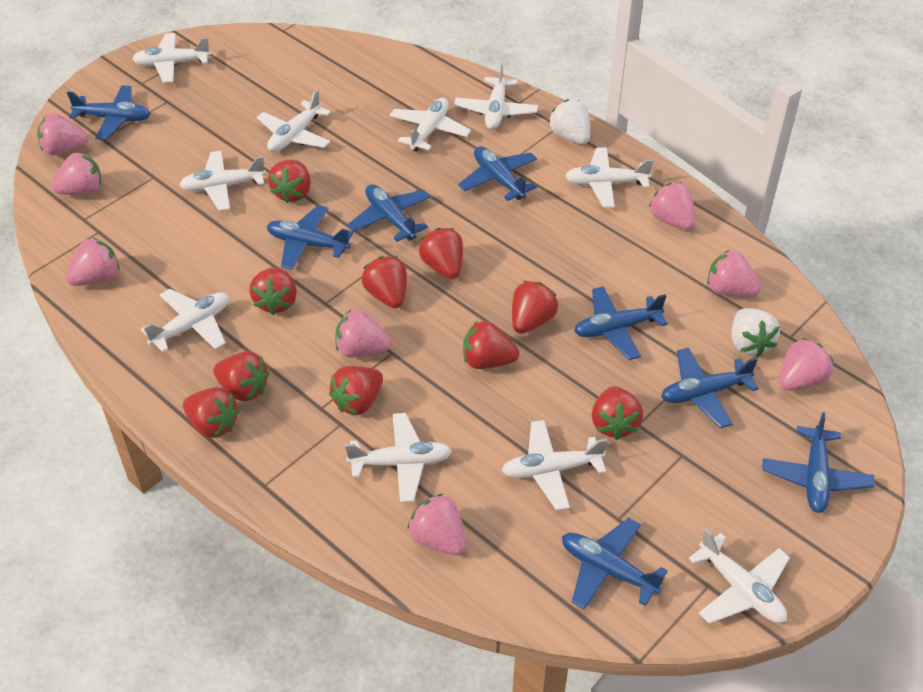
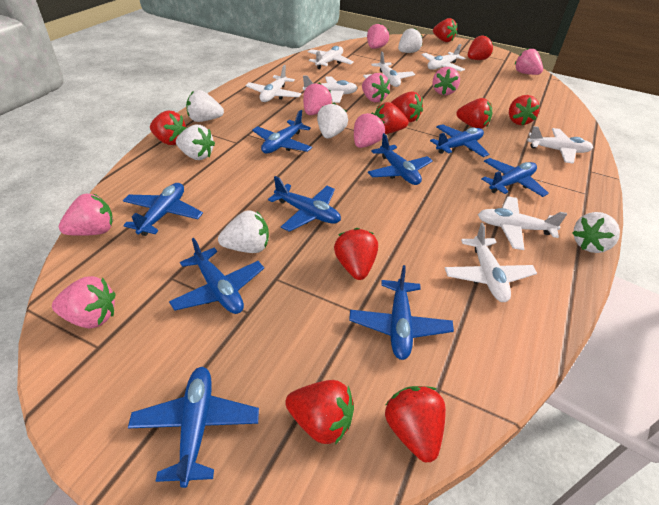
blue plane: 8 -> 9
white plane: 10 -> 8
white strawberry: 2 -> 6

